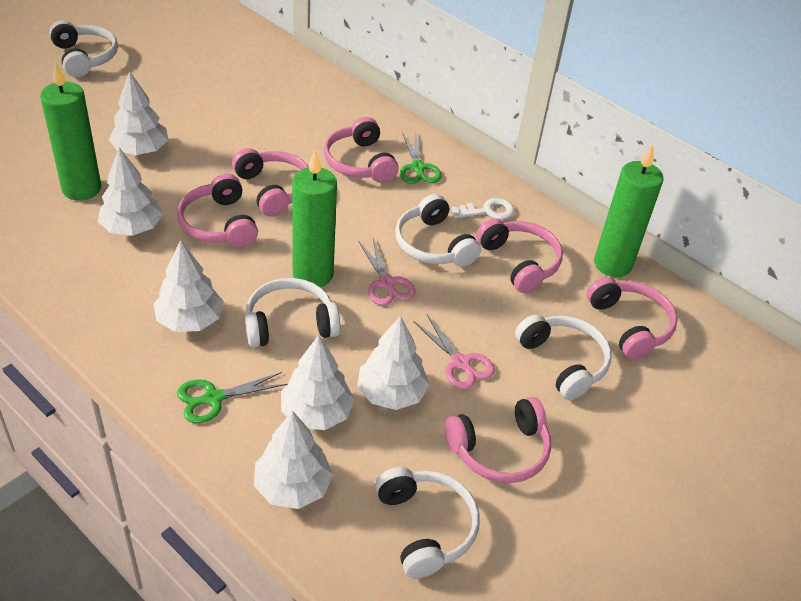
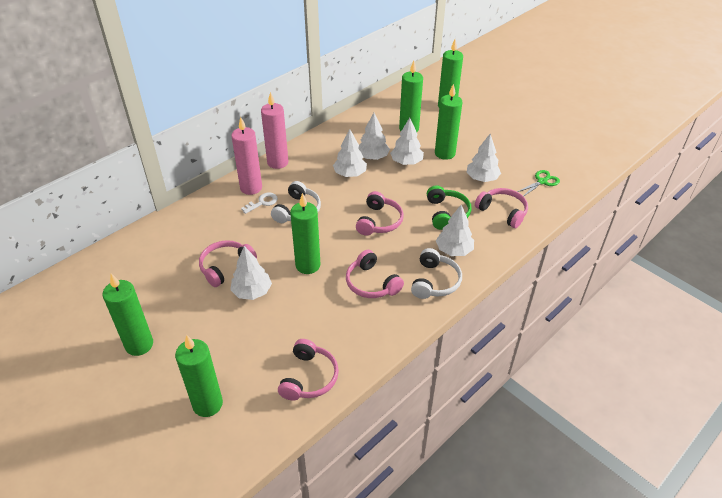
green candle: 3 -> 6
green headphones: 0 -> 1
green scissors: 2 -> 1
pink candle: 0 -> 2
pink headphones: 6 -> 5
pink scissors: 2 -> 0
white headphones: 5 -> 2

